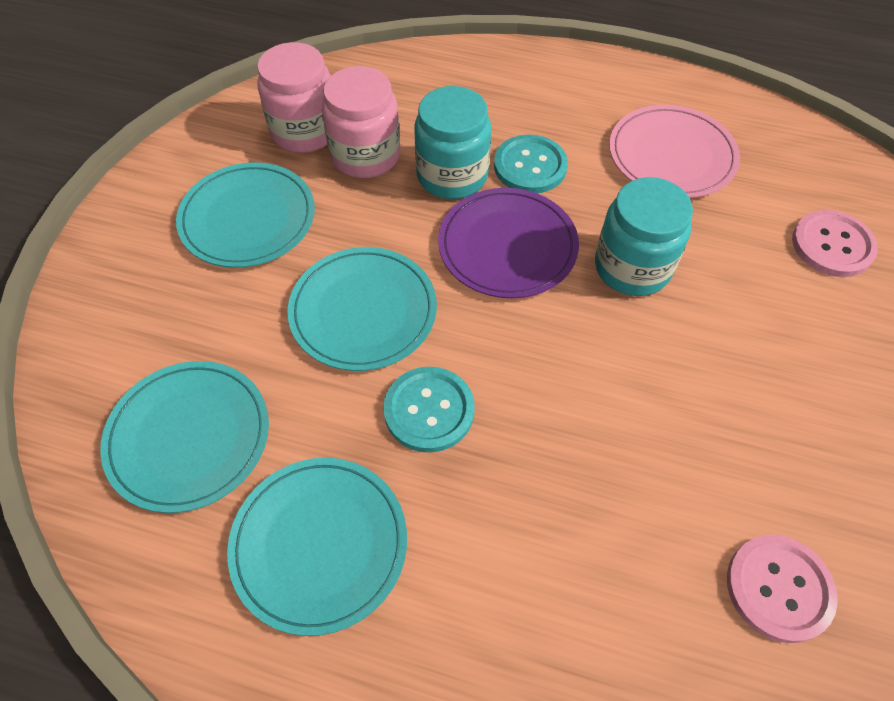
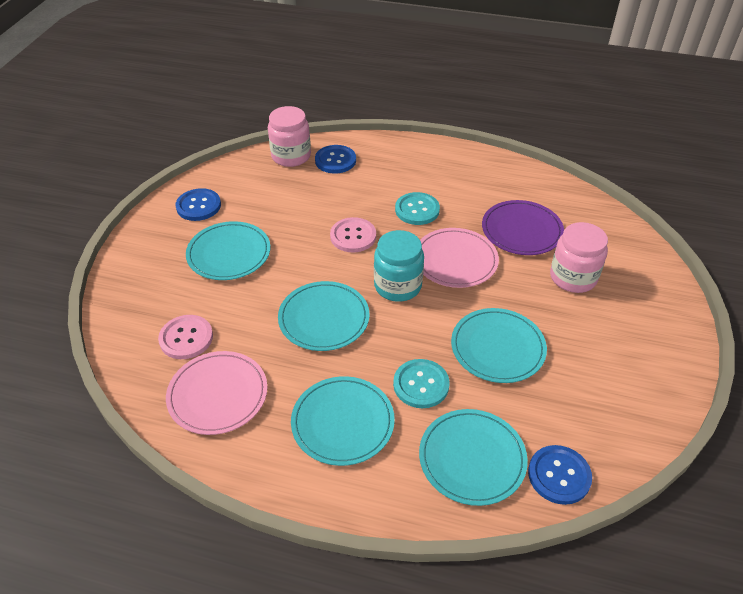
blue button: 0 -> 3
pink plate: 1 -> 2
turquoise jar: 2 -> 1
turquoise plate: 4 -> 5

